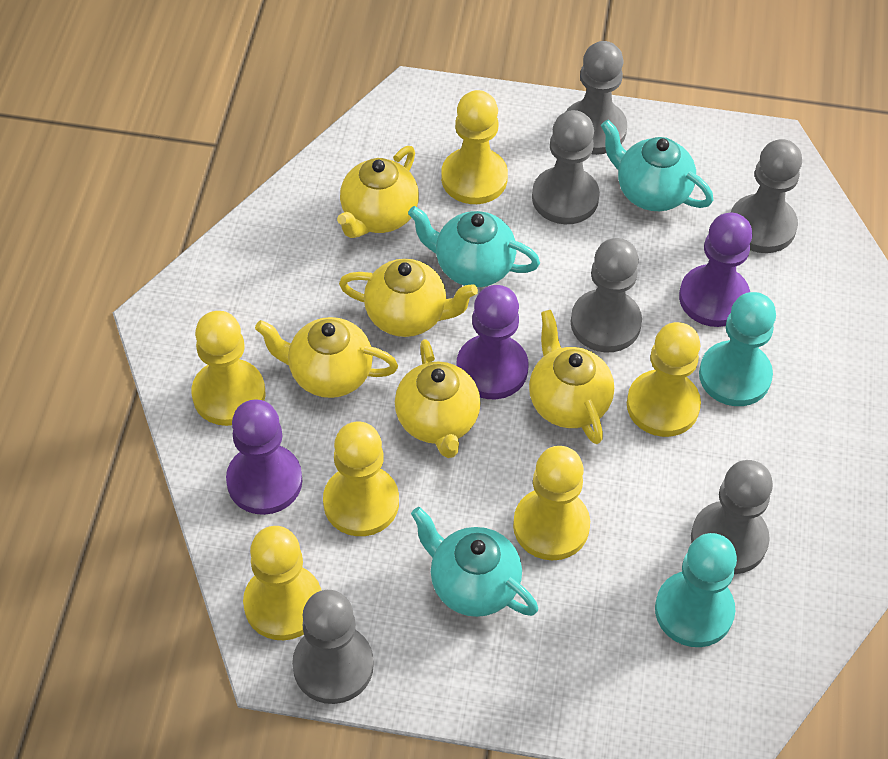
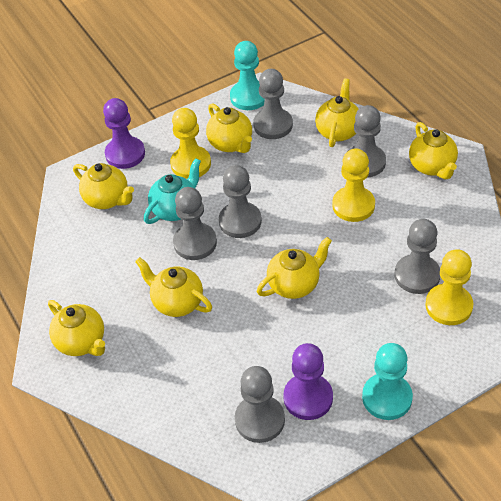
purple pawn: 3 -> 2
turquoise teapot: 3 -> 1
yellow pawn: 6 -> 3
yellow teapot: 5 -> 7

